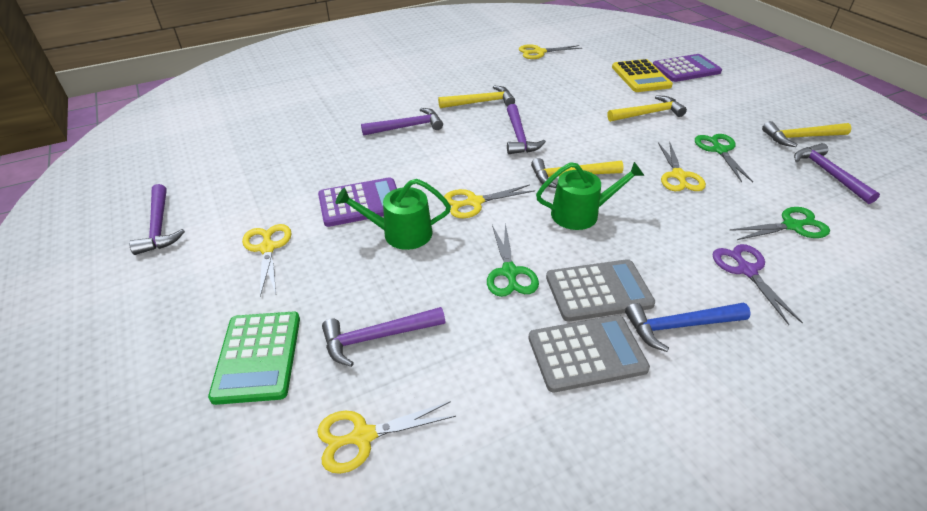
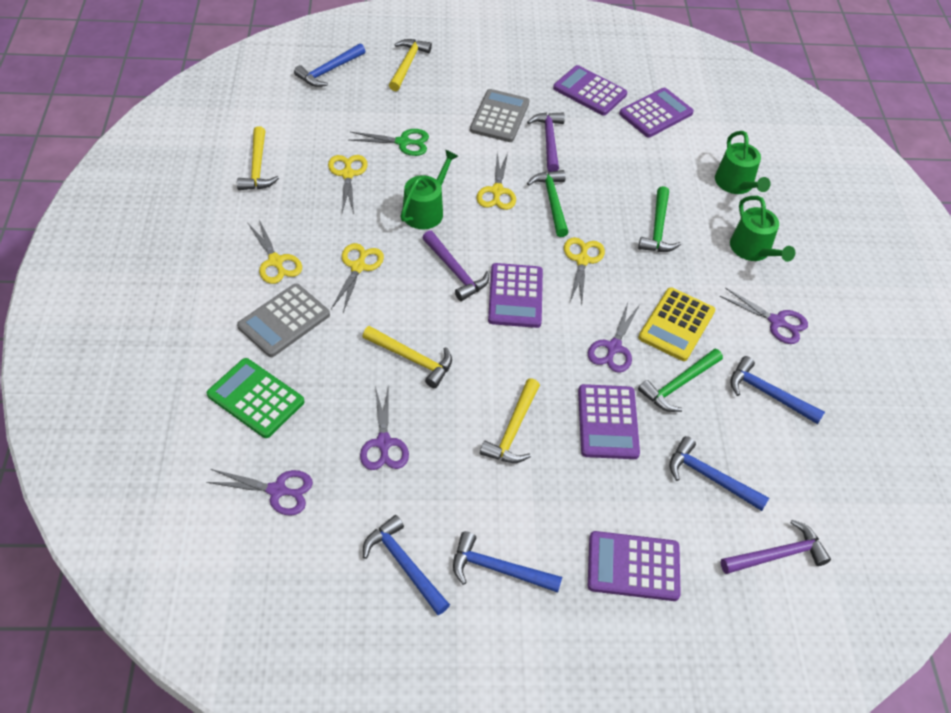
blue hammer: 1 -> 5
green hammer: 0 -> 3
green scissors: 3 -> 1
green watering can: 2 -> 3
purple calculator: 2 -> 5
purple hammer: 5 -> 3
purple scissors: 1 -> 4

